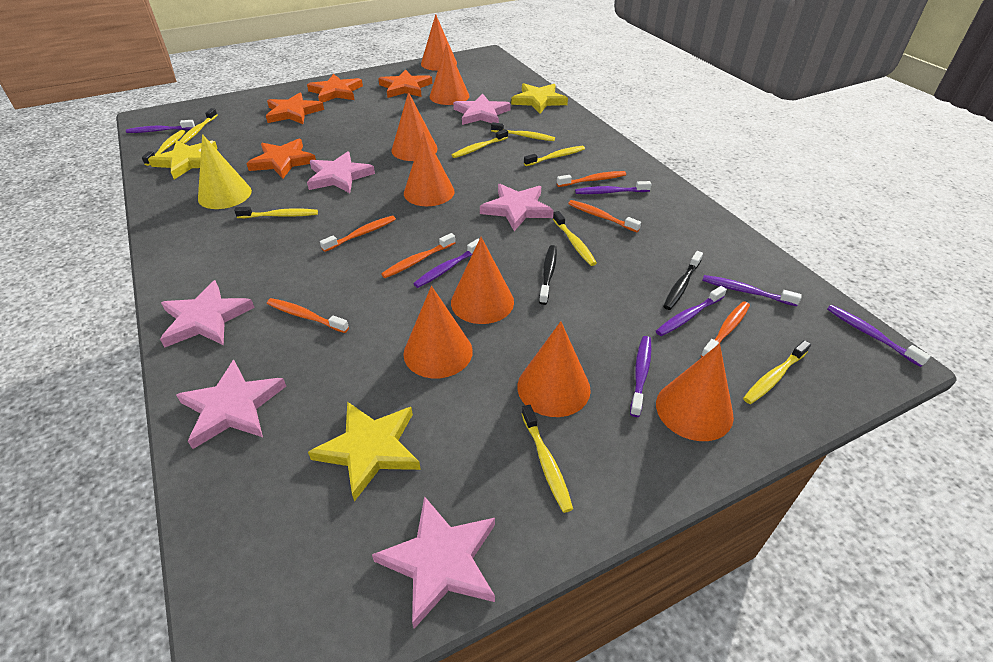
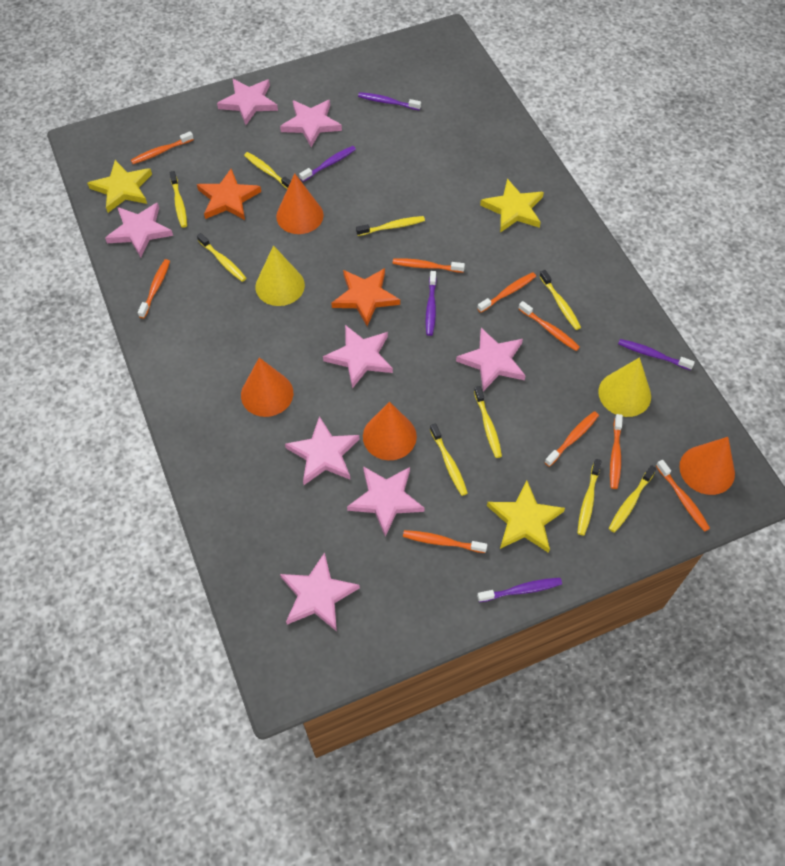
black toothbrush: 2 -> 0
orange cone: 8 -> 4
orange star: 4 -> 2
orange toothbrush: 6 -> 9
pink star: 6 -> 8
purple toothbrush: 7 -> 5
yellow cone: 1 -> 2

